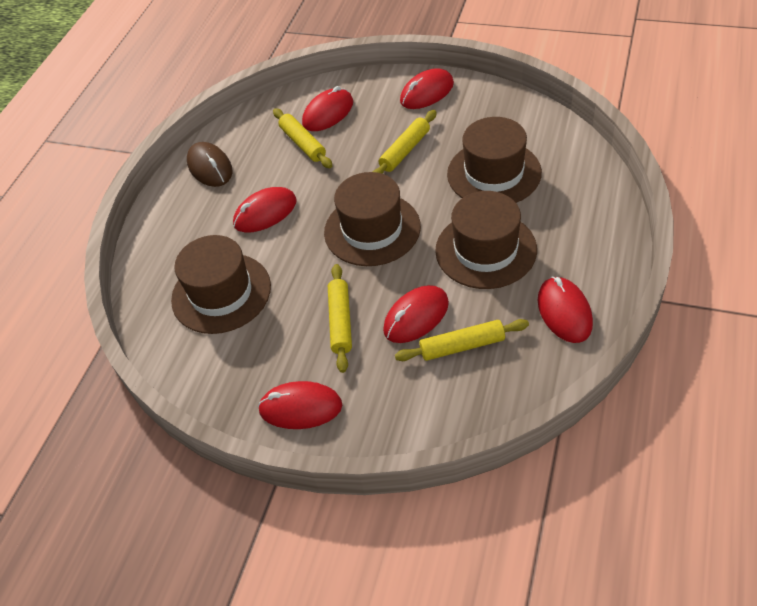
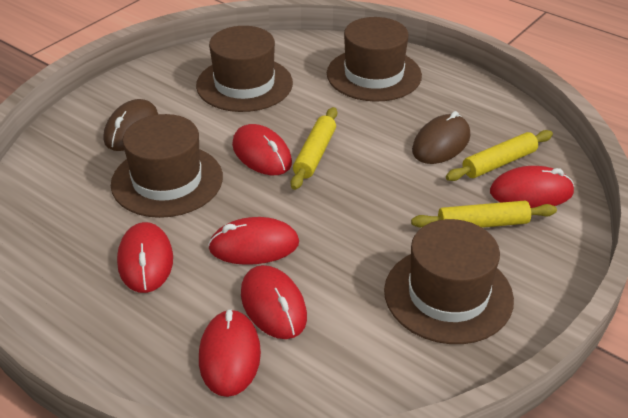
brown mouse: 1 -> 2
yellow rolling pin: 4 -> 3

